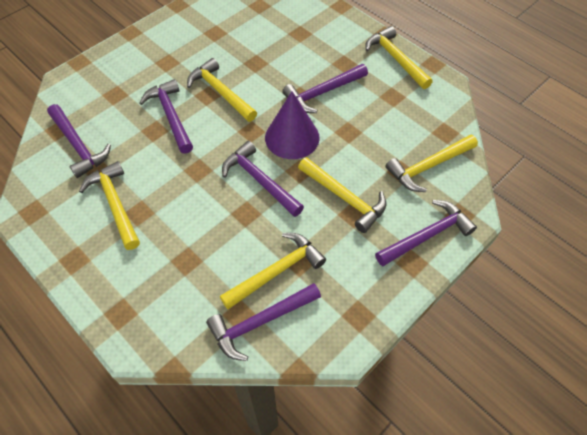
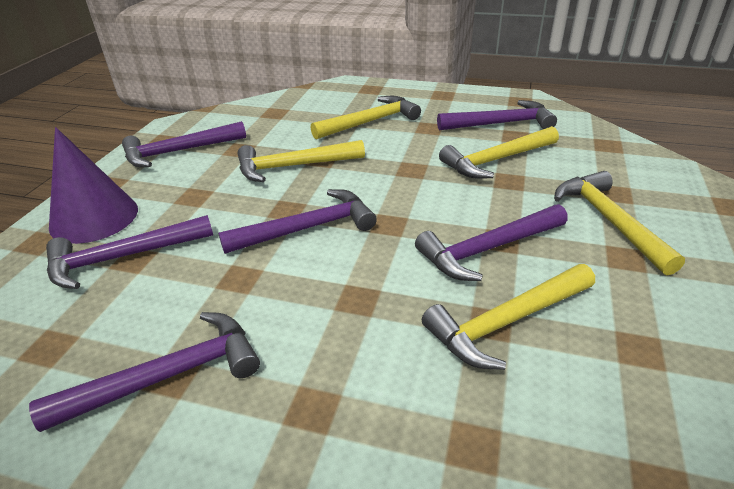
yellow hammer: 6 -> 5

